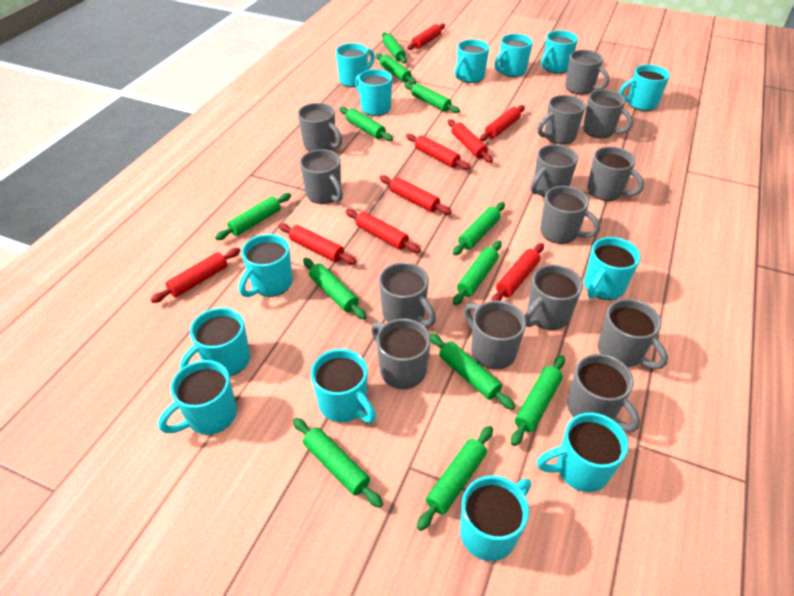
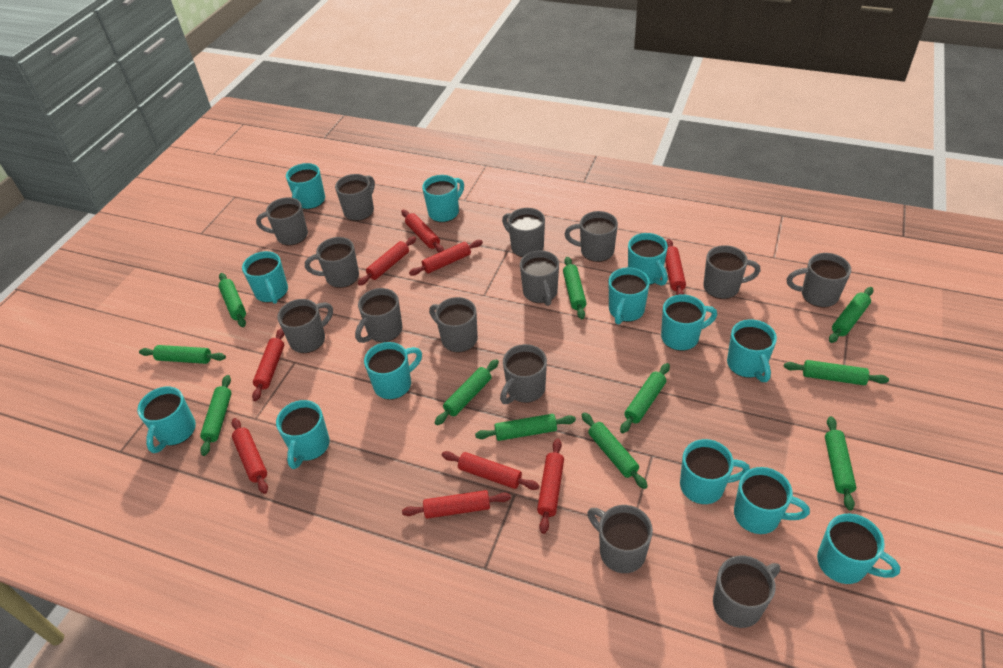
green rolling pin: 12 -> 11

